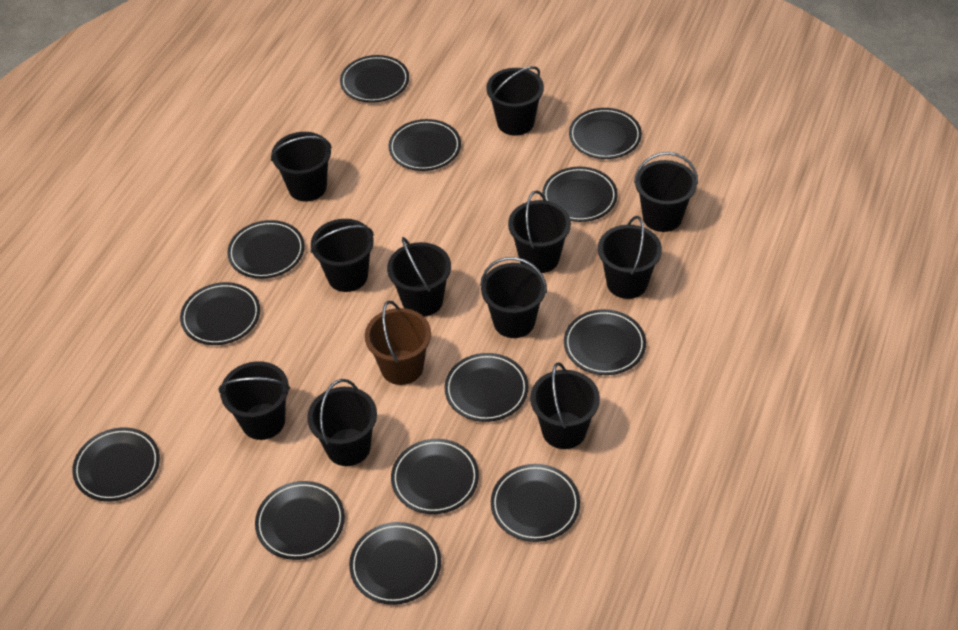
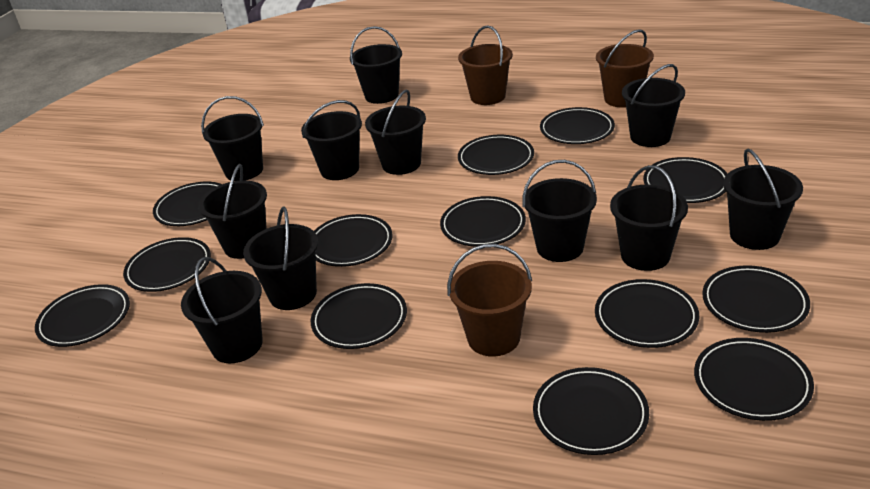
brown bucket: 1 -> 3

